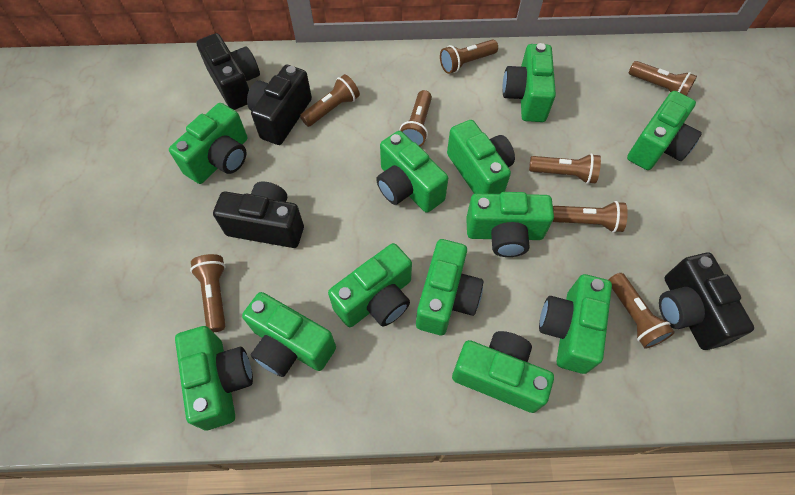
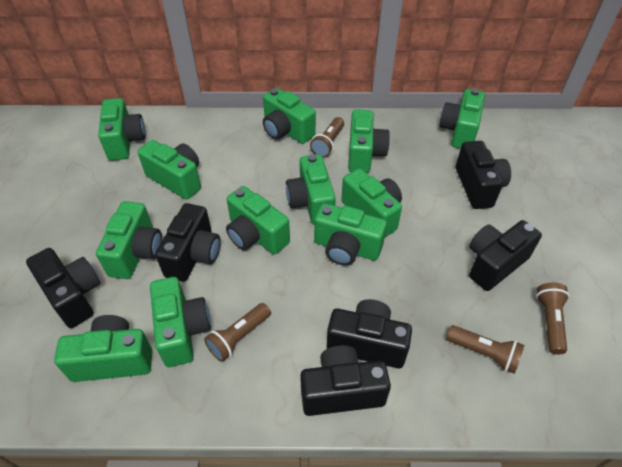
black camera: 4 -> 6
brown flashlight: 8 -> 4

